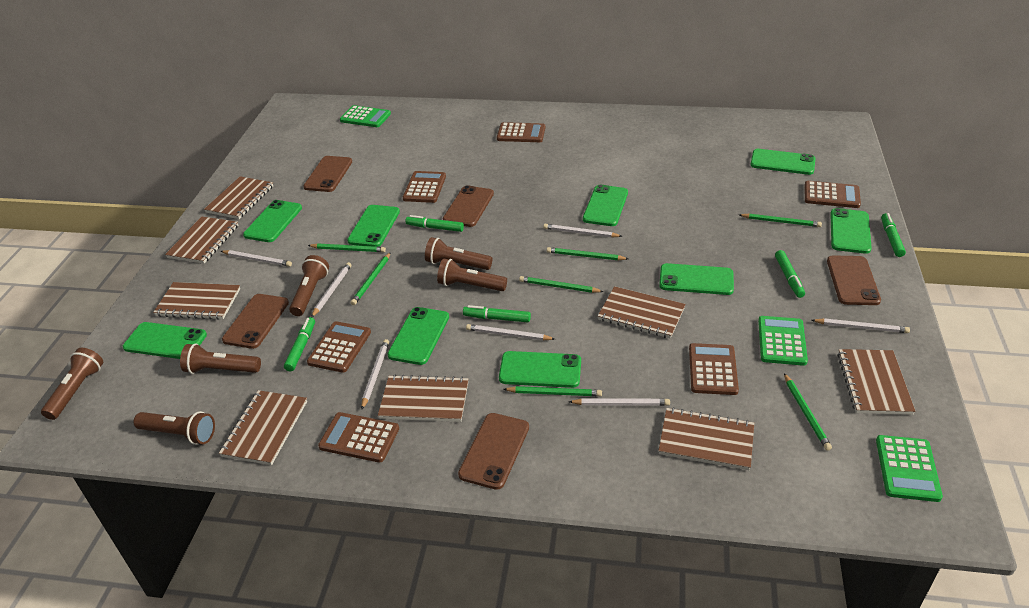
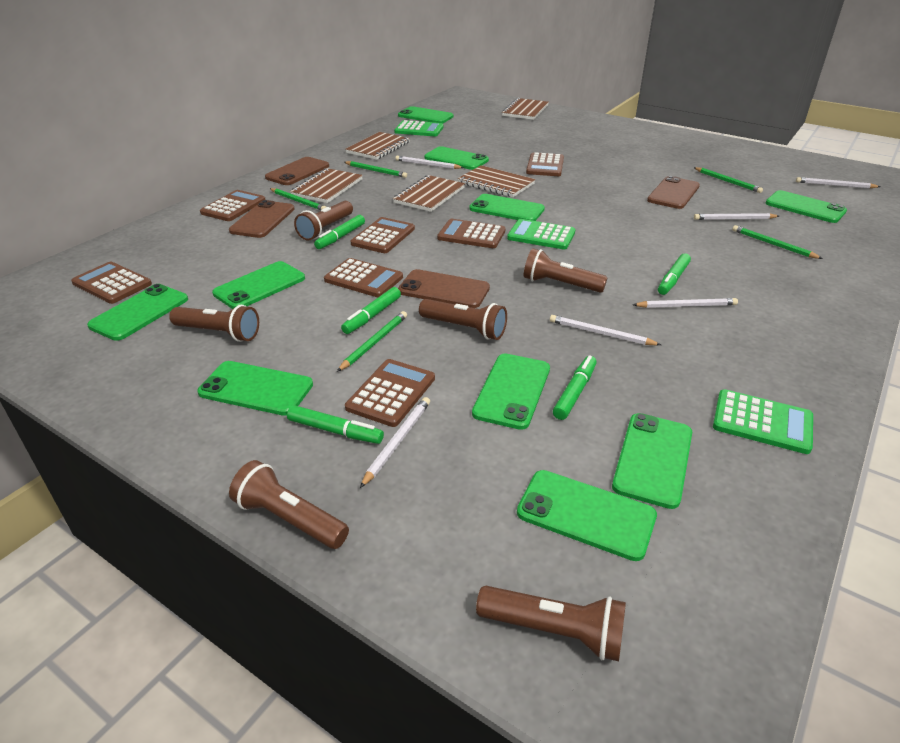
brown calculator: 6 -> 7
brown notebook: 8 -> 5
brown phone: 5 -> 4
green pencil: 7 -> 5
green phone: 9 -> 10
white pencil: 7 -> 6

